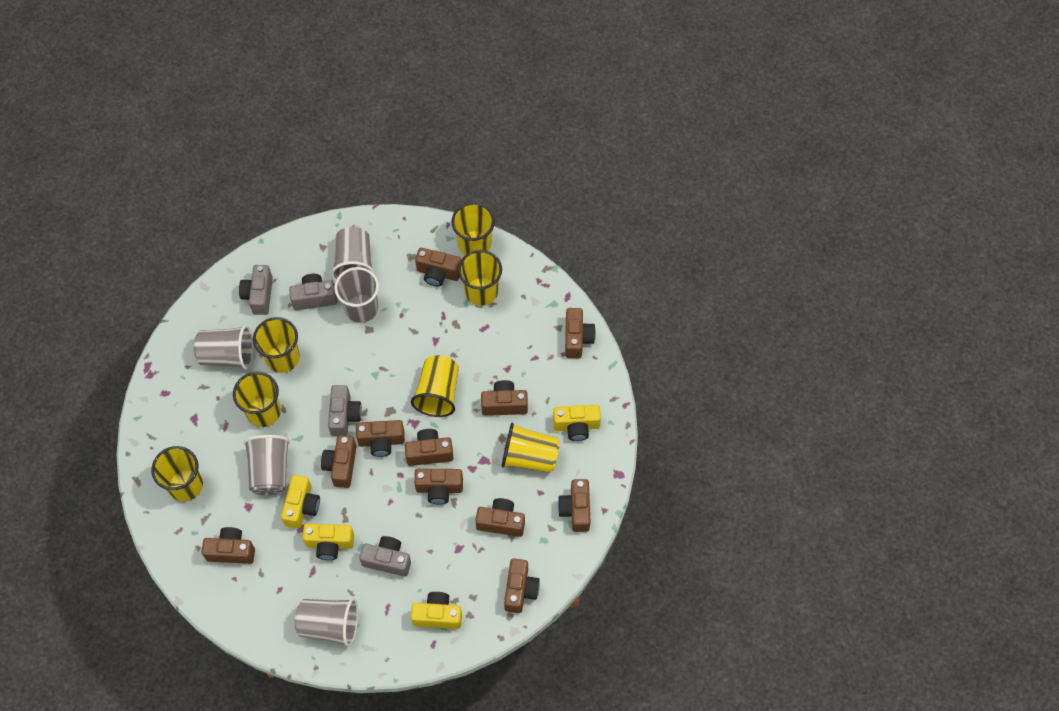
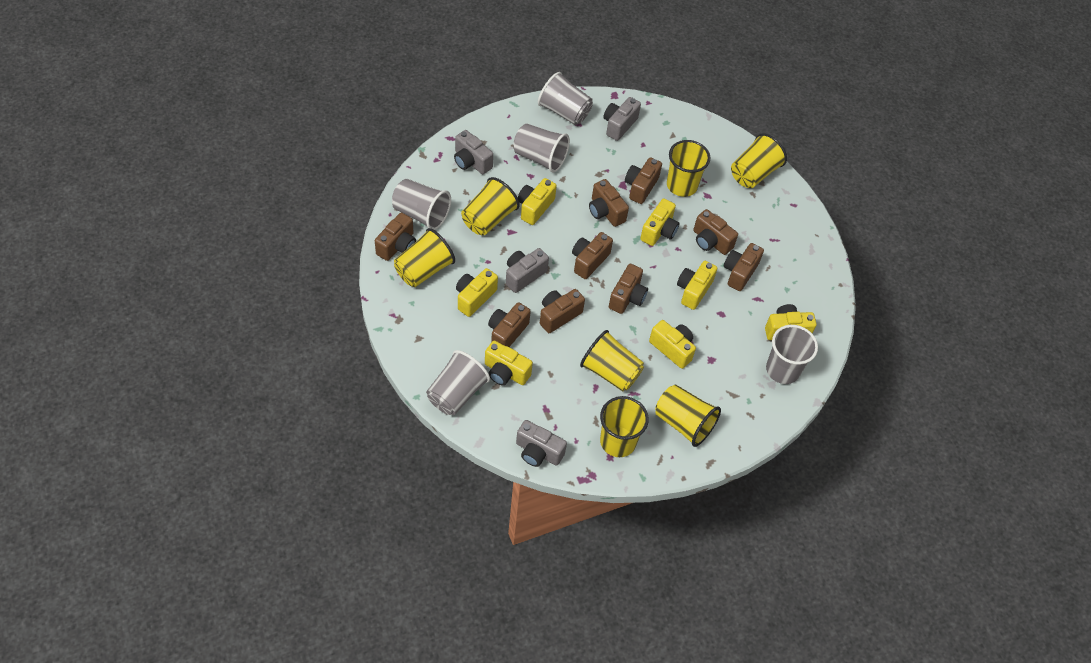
brown camera: 11 -> 9
yellow camera: 4 -> 7

